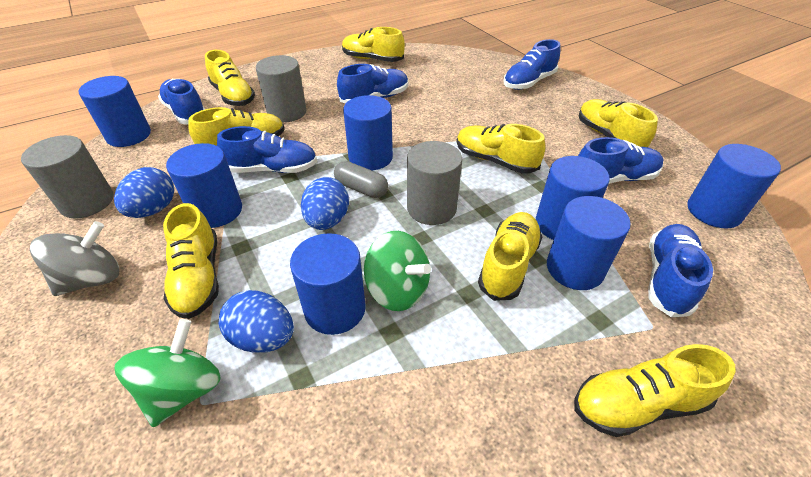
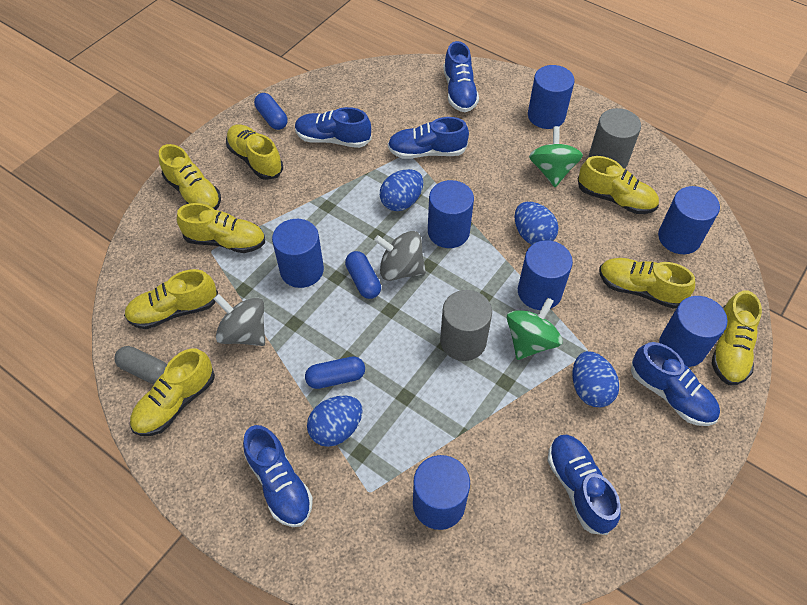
blue capsule: 0 -> 3
blue egg: 3 -> 4
grey cylinder: 3 -> 2
grey spinning top: 1 -> 2

